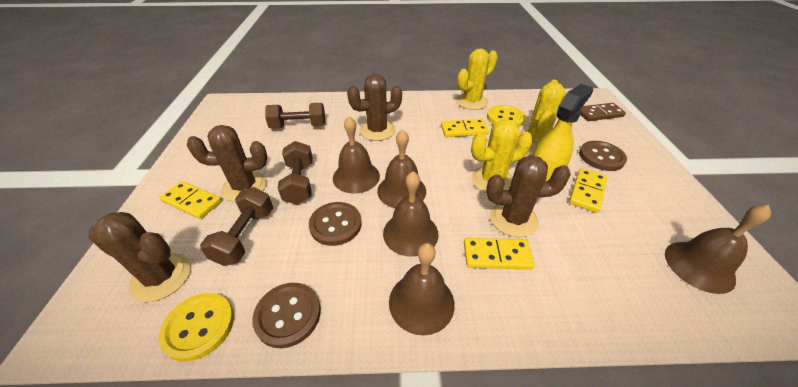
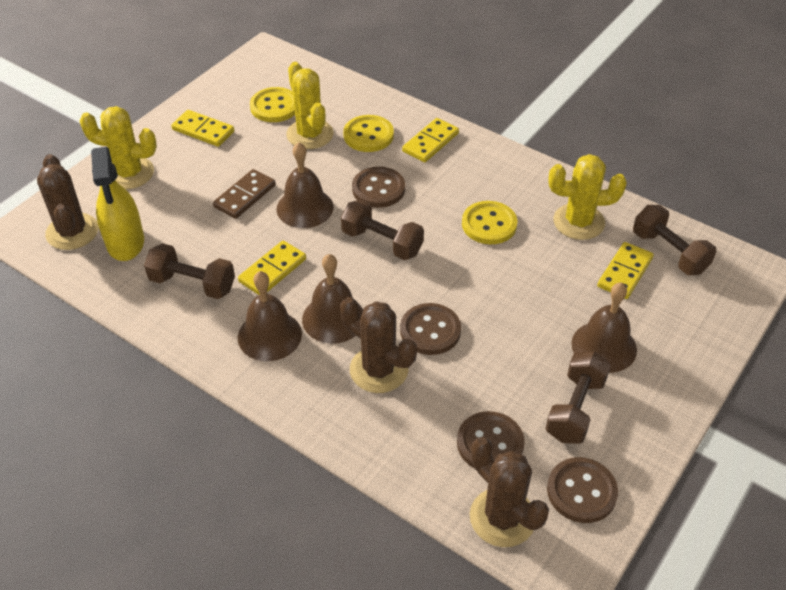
brown bell: 5 -> 4
brown button: 3 -> 4
brown cactus: 4 -> 3
brown dumbbell: 3 -> 4
yellow button: 2 -> 3

